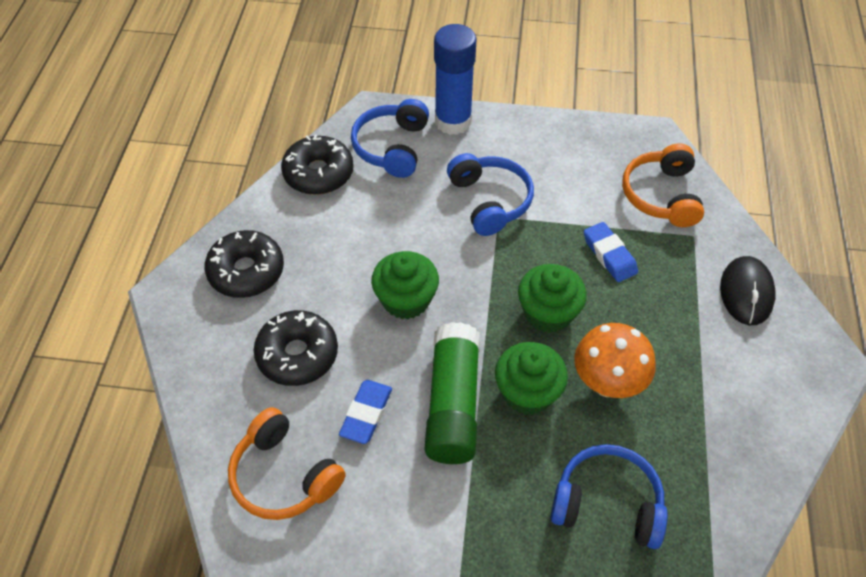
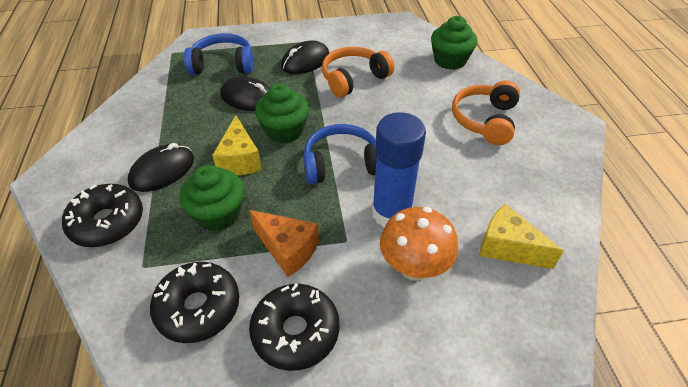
black mouse: 1 -> 3
blue eraser: 2 -> 0
blue headphones: 3 -> 2
green glue stick: 1 -> 0
orange cheese: 0 -> 1
yellow cheese: 0 -> 2

